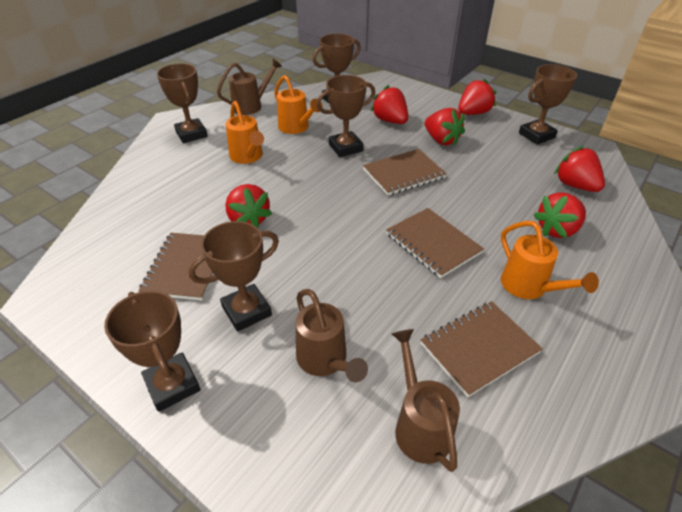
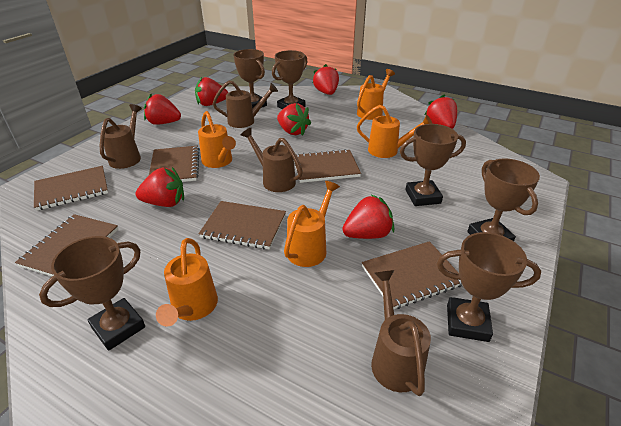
brown notebook: 4 -> 6
brown watering can: 3 -> 4
orange watering can: 3 -> 5
red strawberry: 6 -> 7

